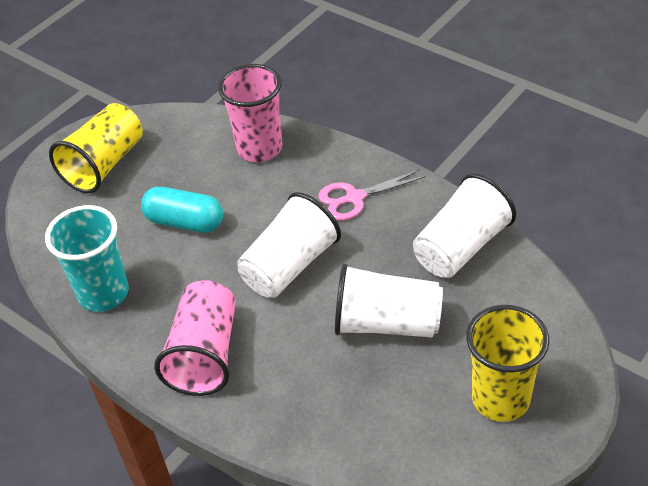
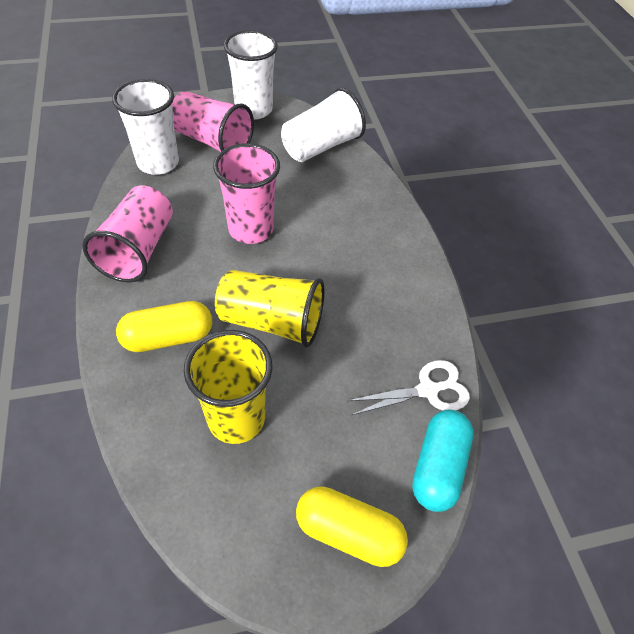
pink cup: 2 -> 3
pink scissors: 1 -> 0
turquoise cup: 1 -> 0
white scissors: 0 -> 1
yellow capsule: 0 -> 2

